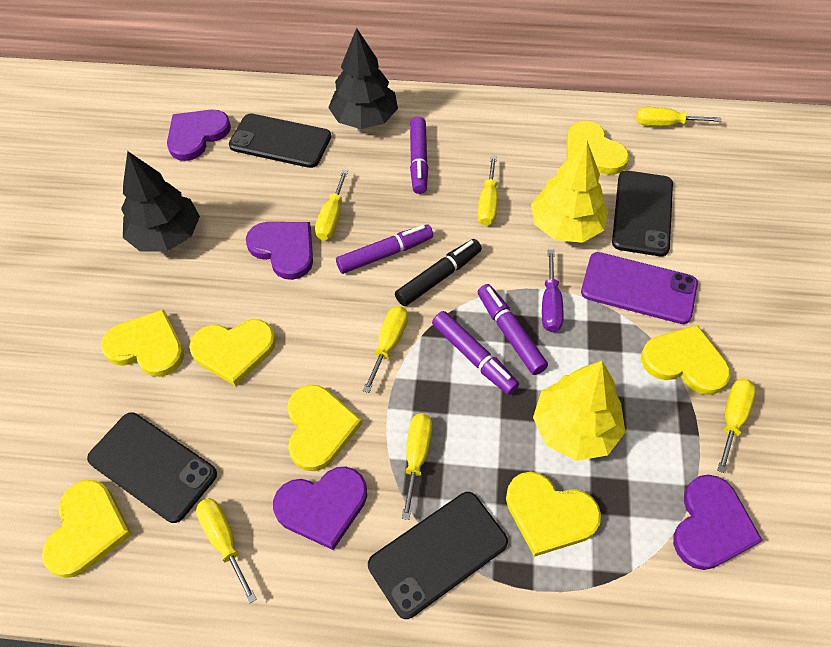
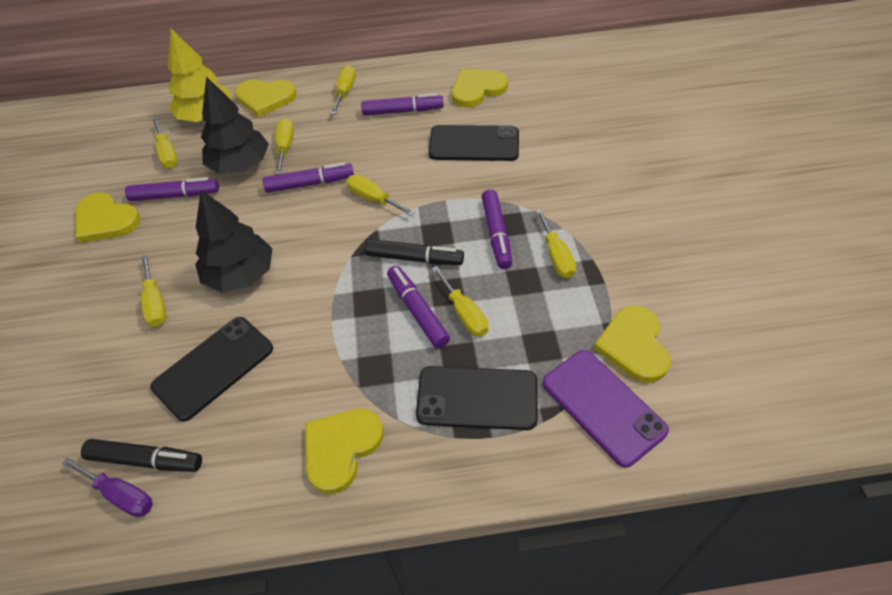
black marker: 1 -> 2
black phone: 4 -> 3
purple heart: 4 -> 0
purple marker: 4 -> 5
yellow heart: 7 -> 5
yellow tree: 2 -> 1

